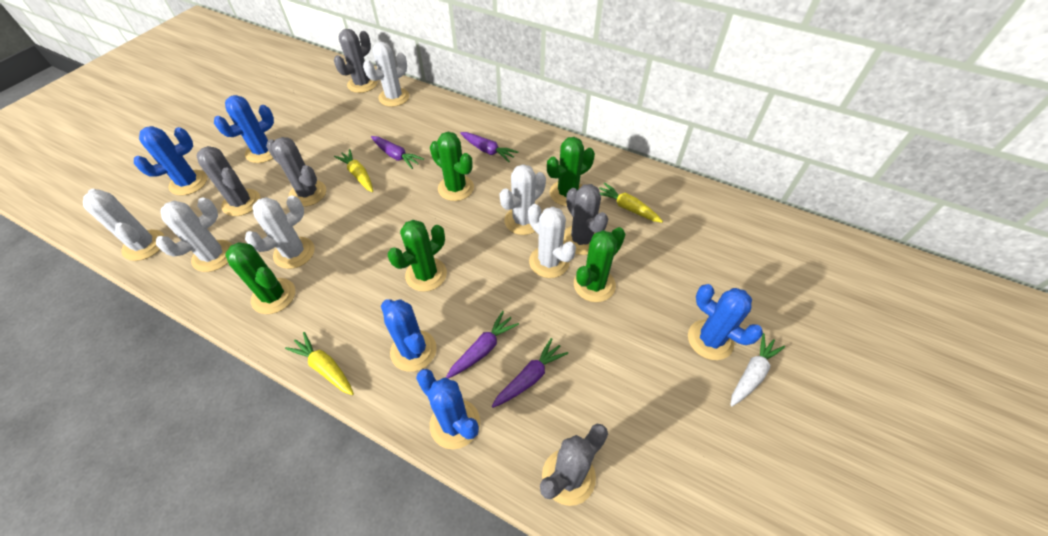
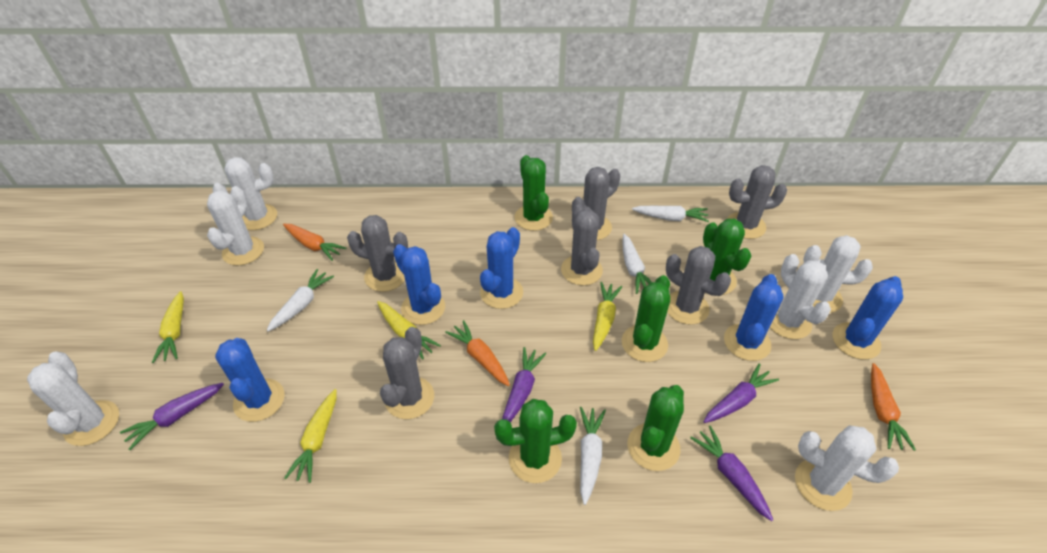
grey cactus: 5 -> 6
orange carrot: 0 -> 3
white carrot: 1 -> 4
yellow carrot: 3 -> 4

